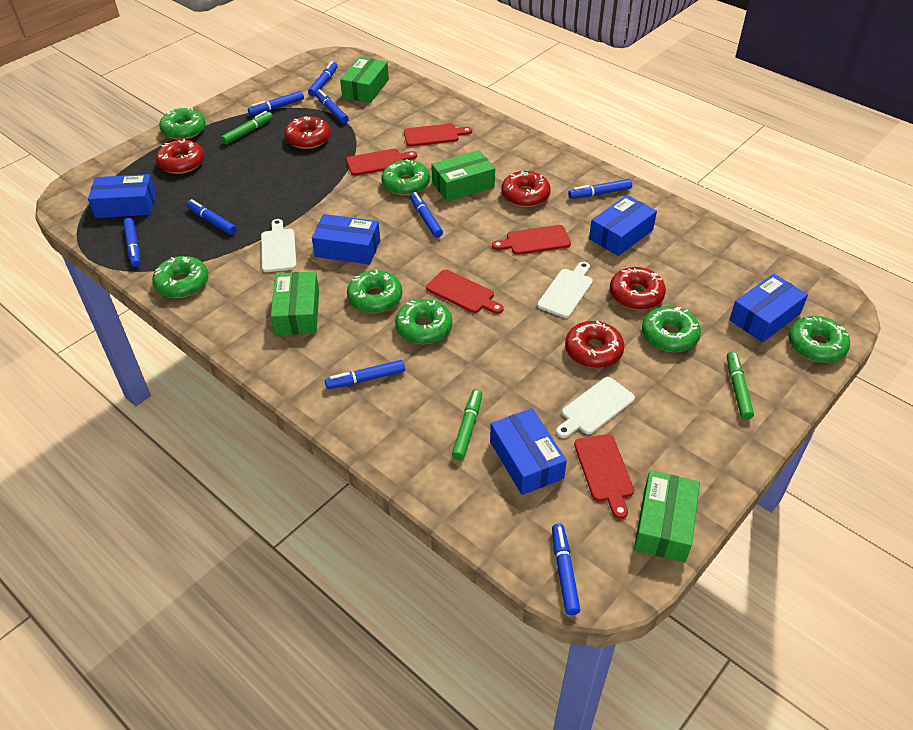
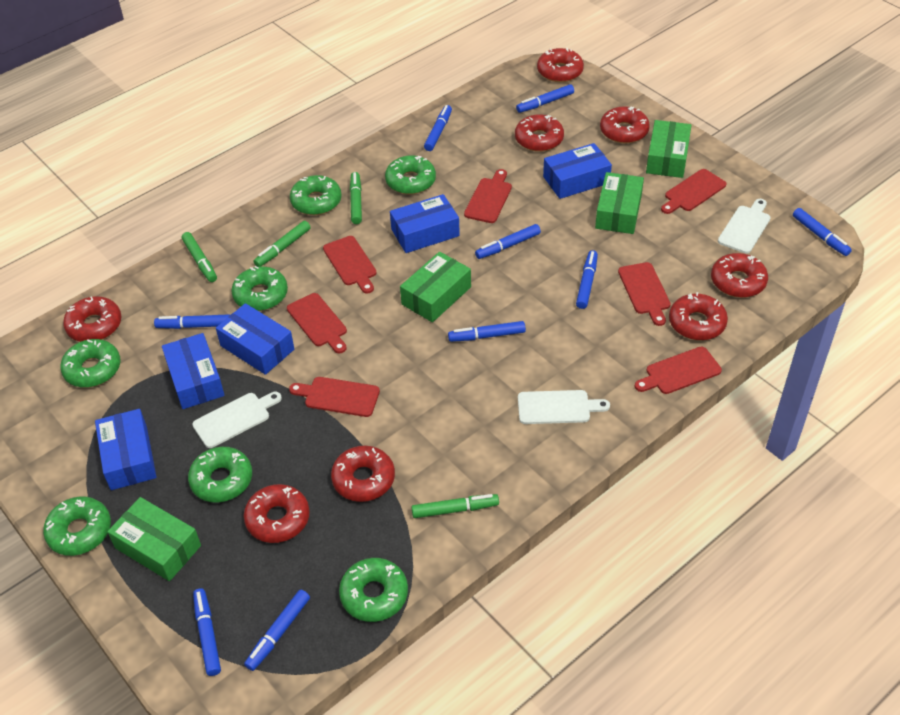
green marker: 3 -> 4
red cutting board: 5 -> 7
red donut: 5 -> 8

